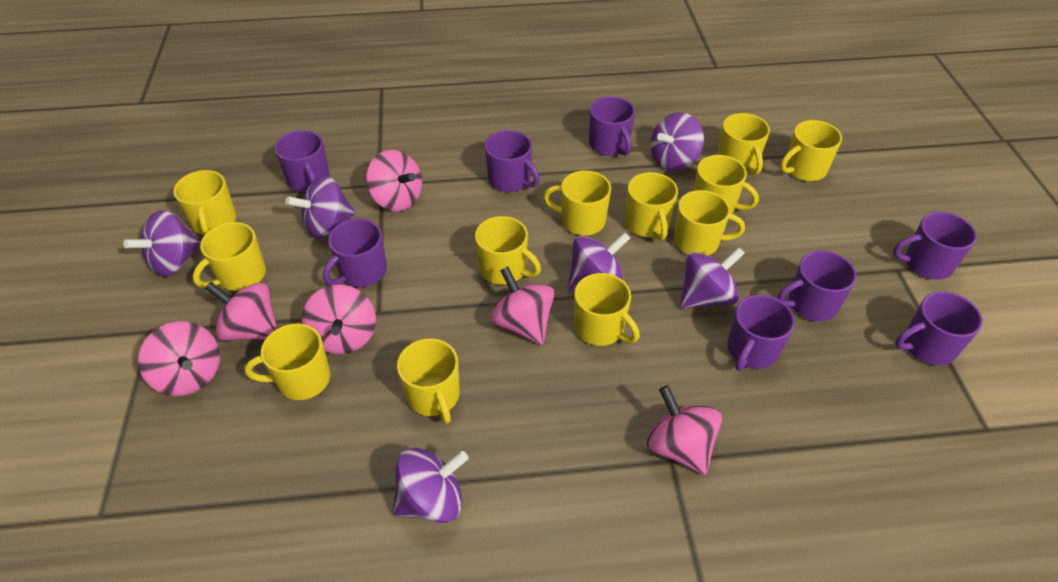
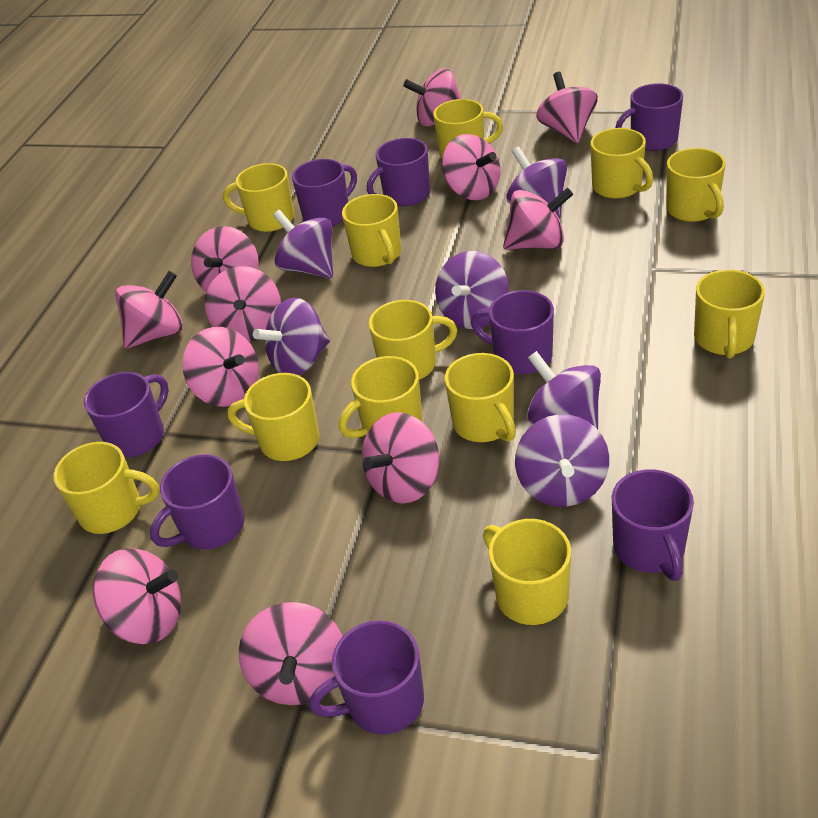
pink spinning top: 6 -> 11

